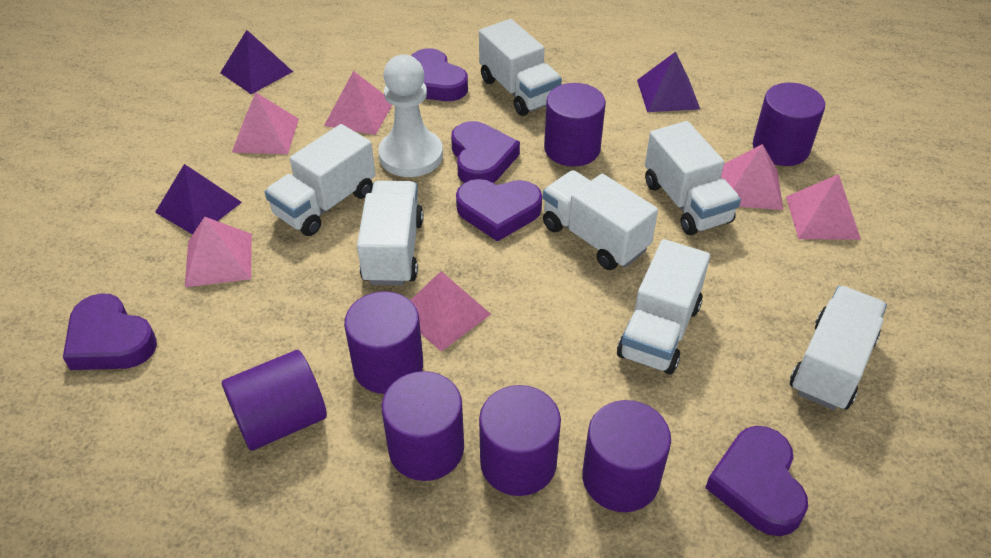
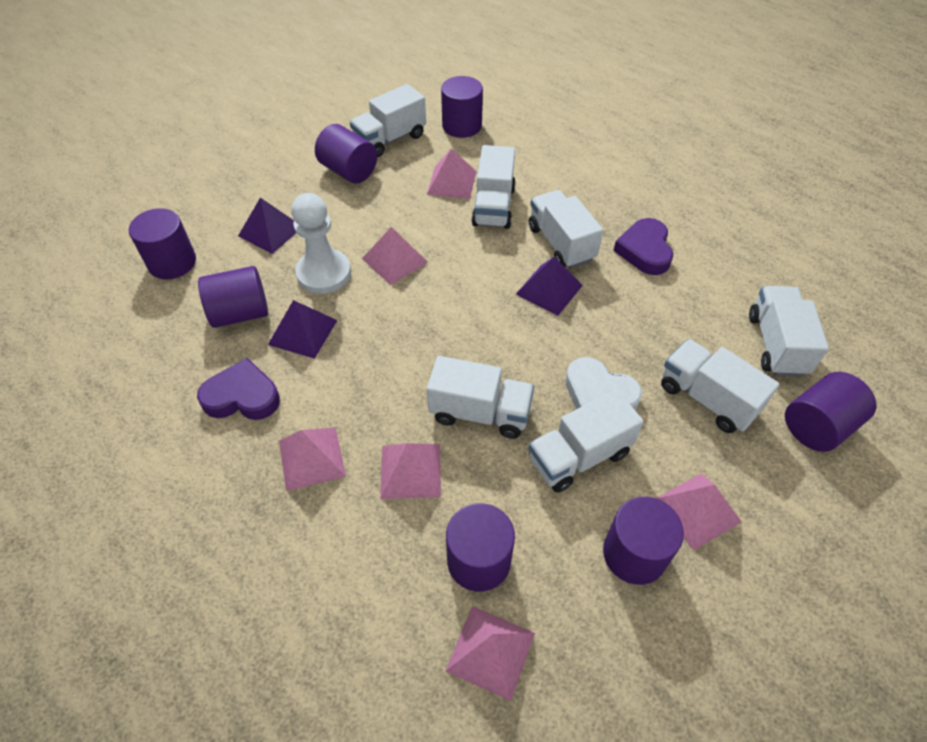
purple heart: 5 -> 2
white heart: 0 -> 1

